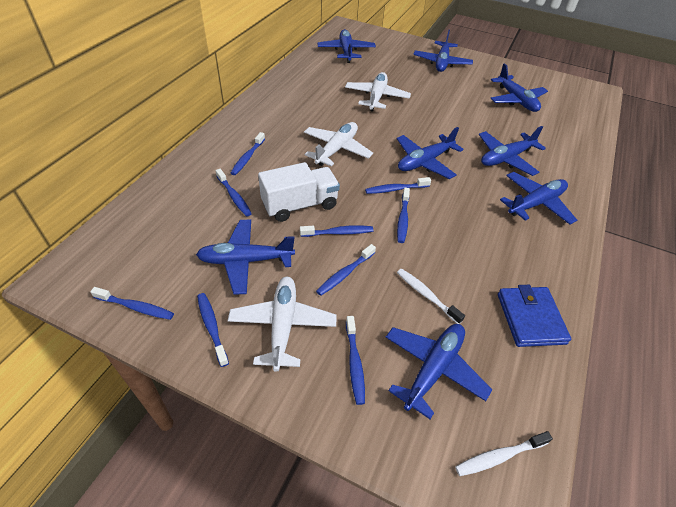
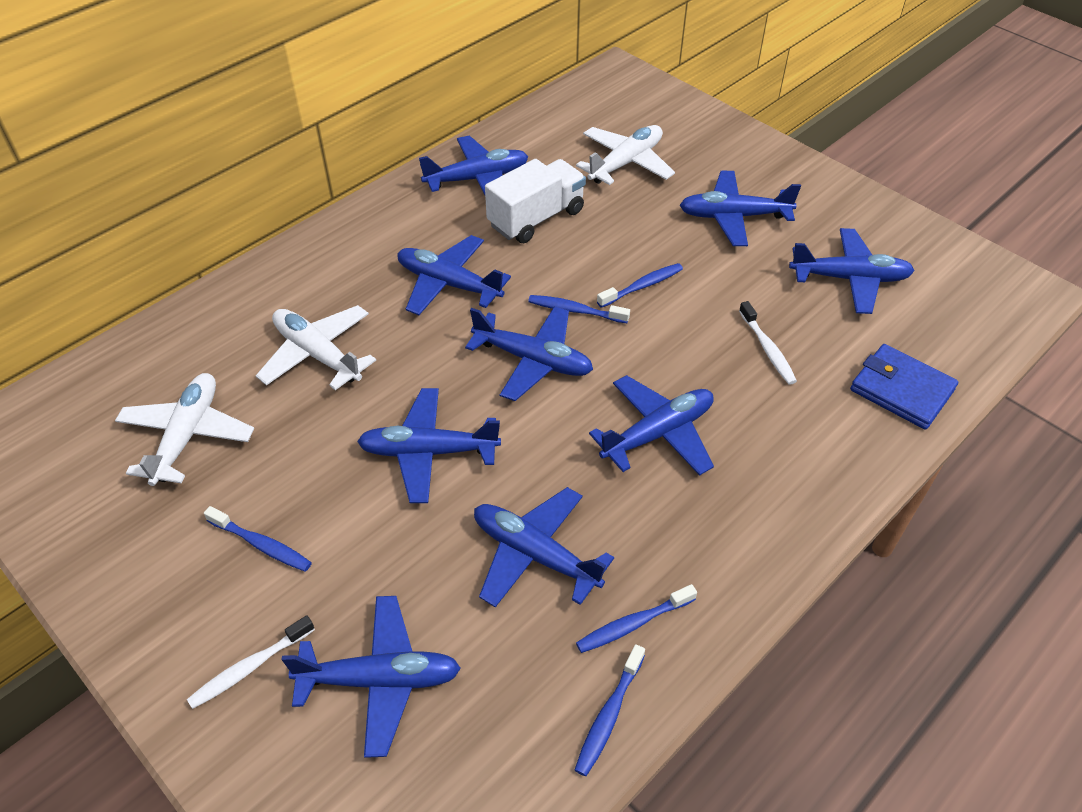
blue plane: 8 -> 9
blue toothbrush: 9 -> 5

